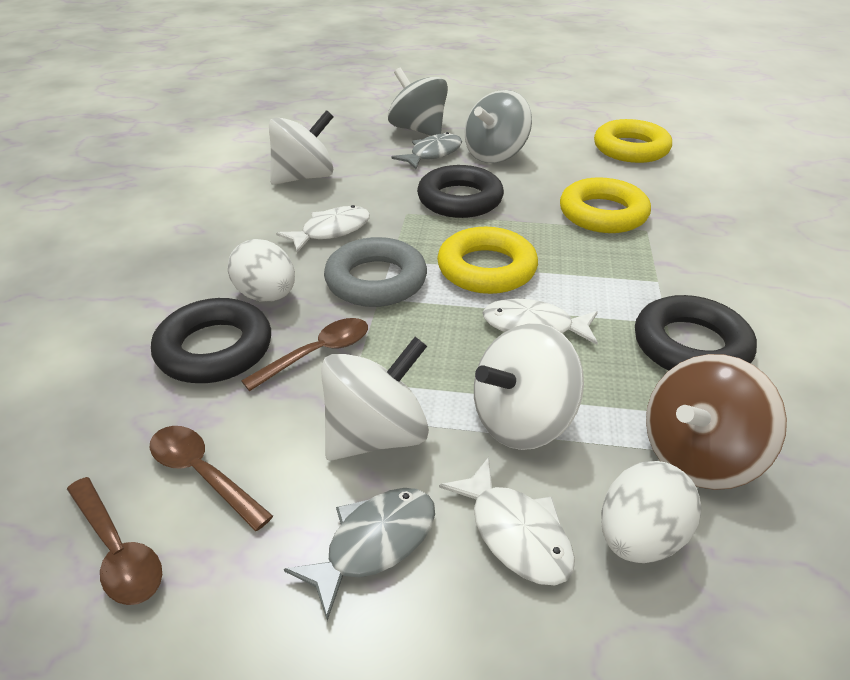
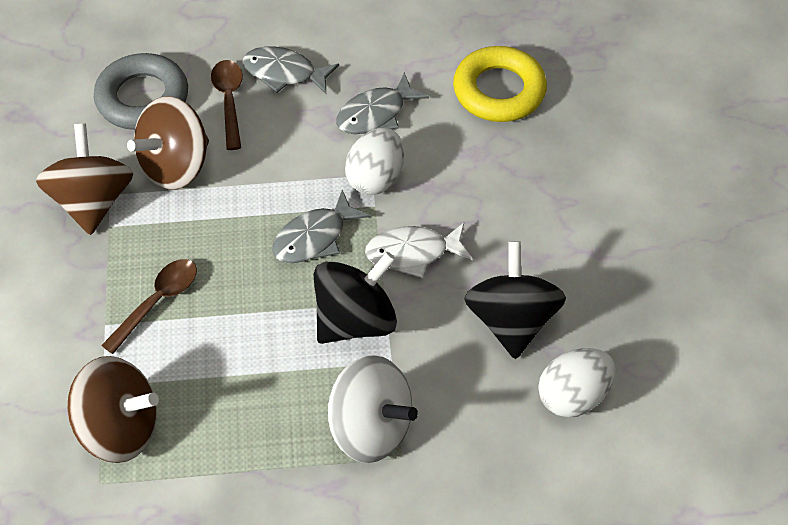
black ring: 3 -> 0
black spinning top: 0 -> 2
brown spinning top: 1 -> 3
brown spoon: 3 -> 2
grey fish: 2 -> 3
grey spinning top: 2 -> 0
white fish: 3 -> 1
white spinning top: 3 -> 1
yellow ring: 3 -> 1

